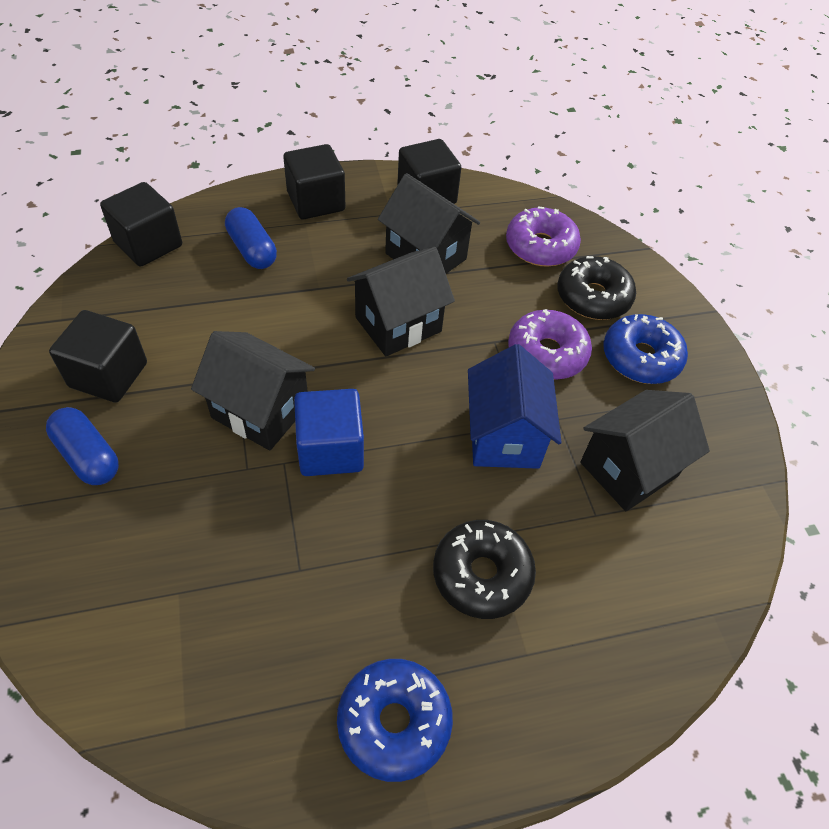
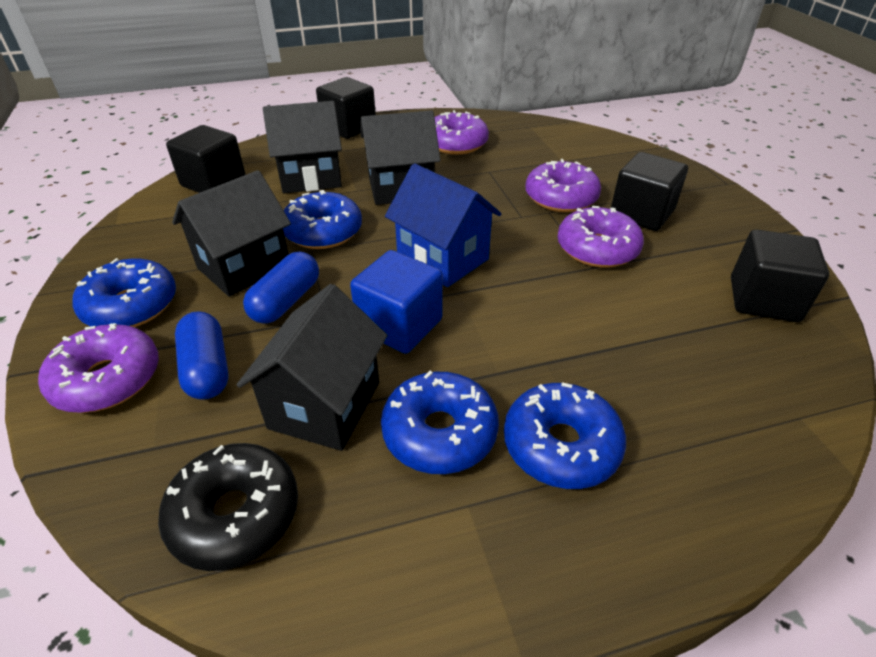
black donut: 2 -> 1
blue donut: 2 -> 4
purple donut: 2 -> 4

